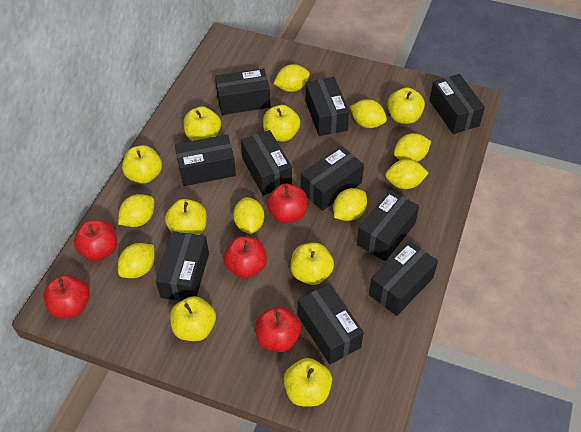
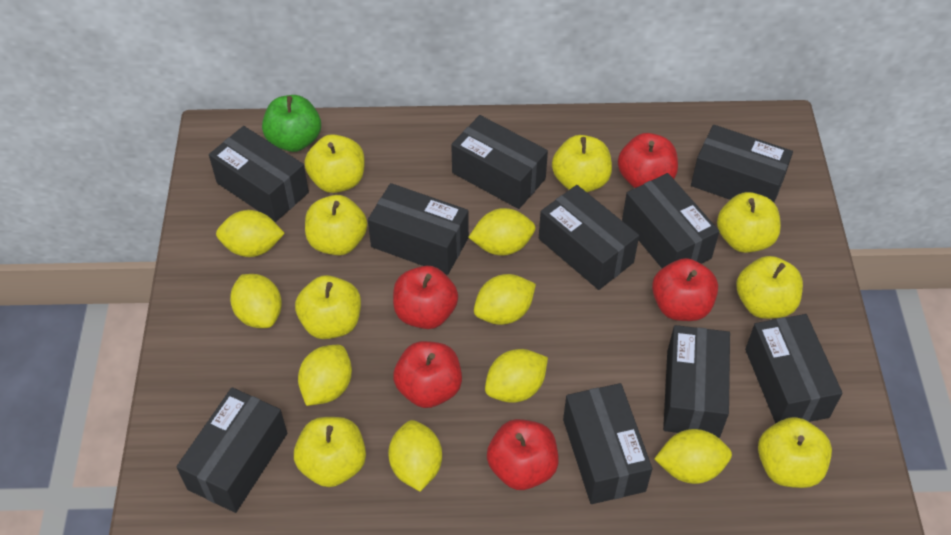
green apple: 0 -> 1

